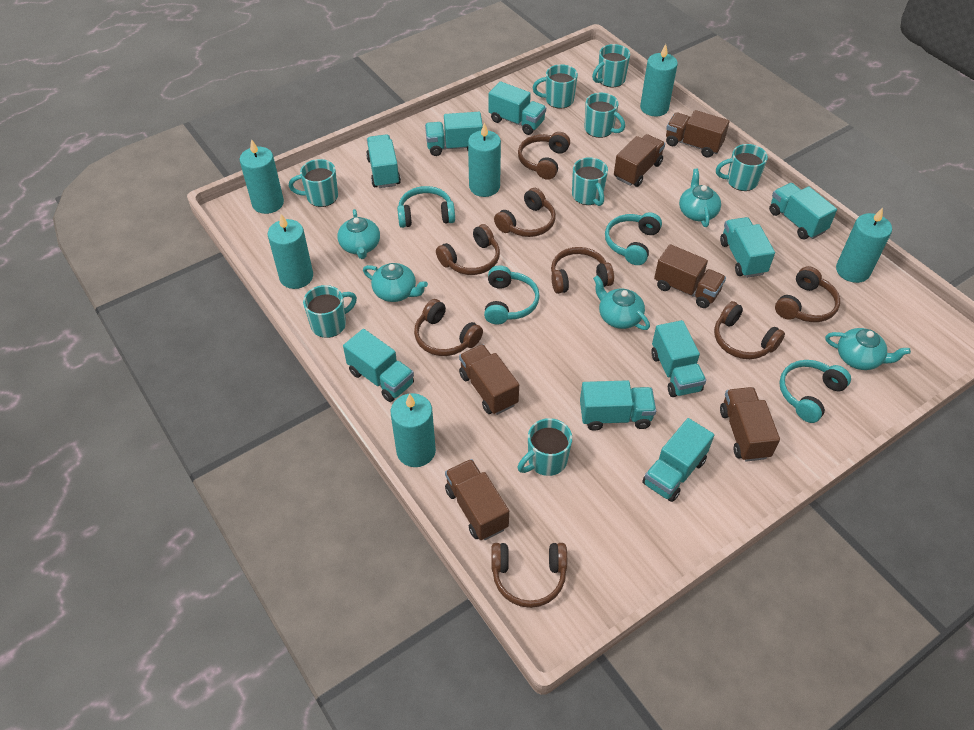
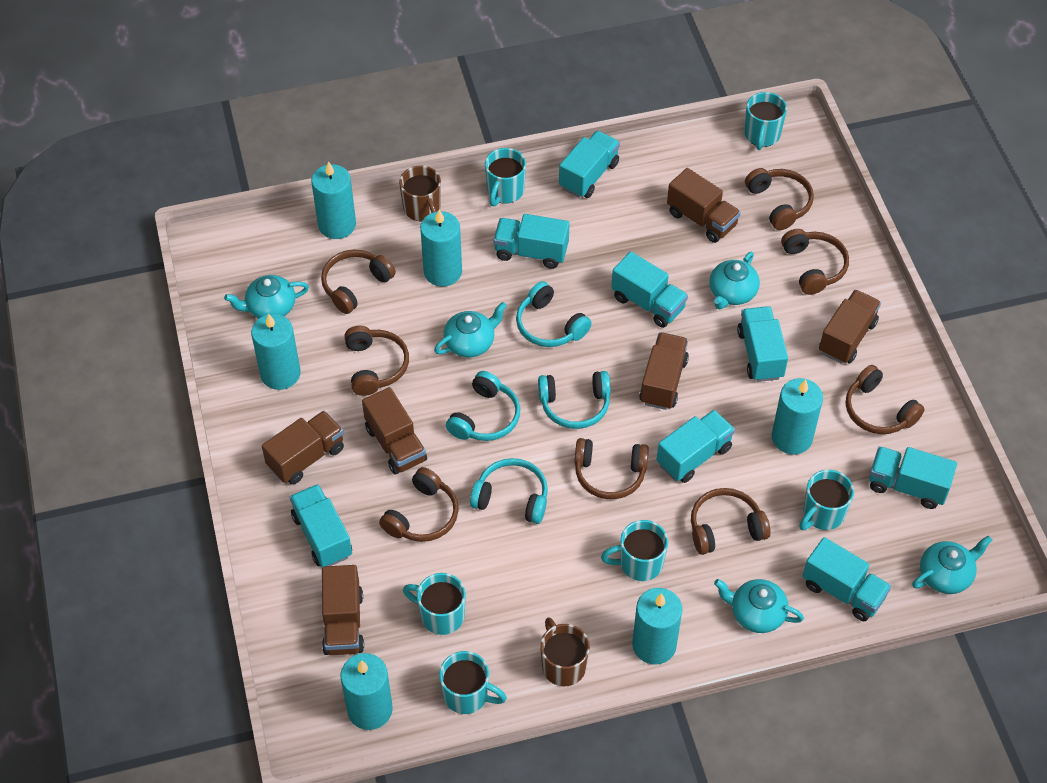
brown mug: 0 -> 2
turquoise mug: 8 -> 6
turquoise truck: 9 -> 8

